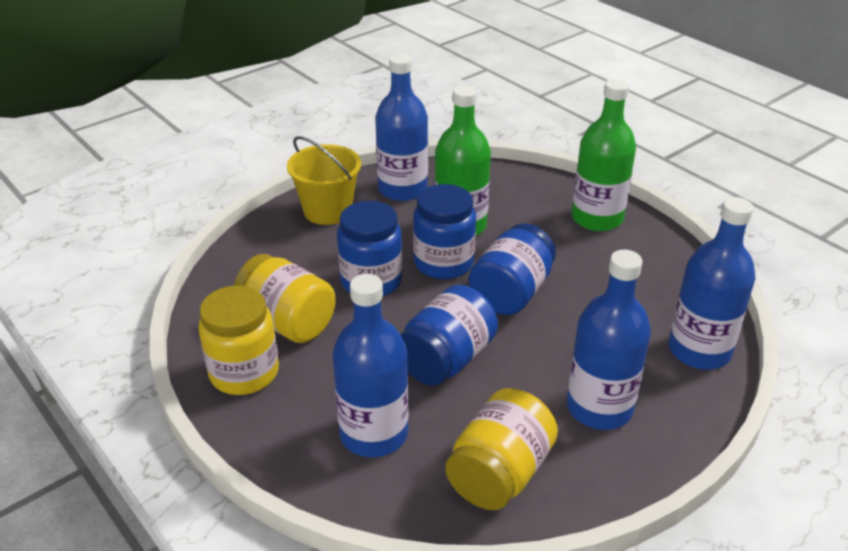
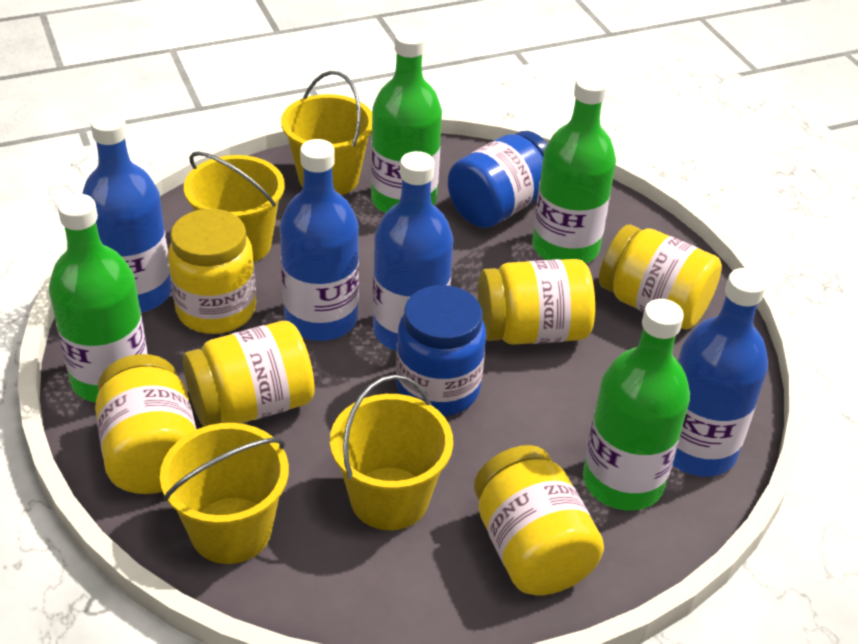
blue jar: 4 -> 2
green bottle: 2 -> 4
yellow bucket: 1 -> 4
yellow jar: 3 -> 6

